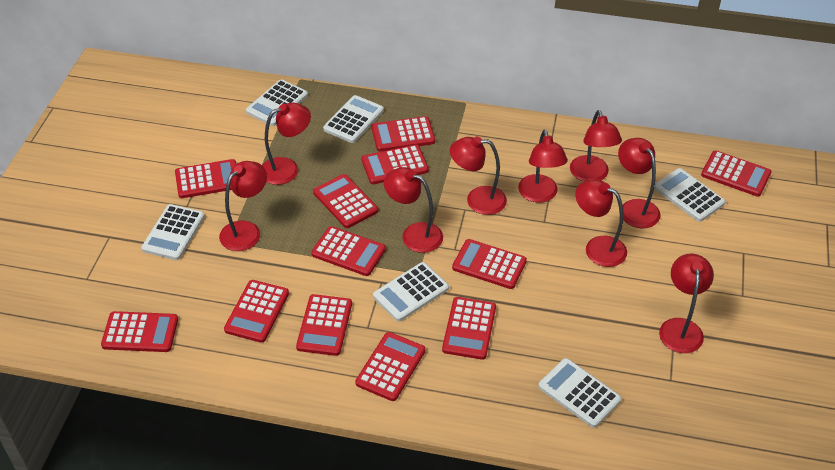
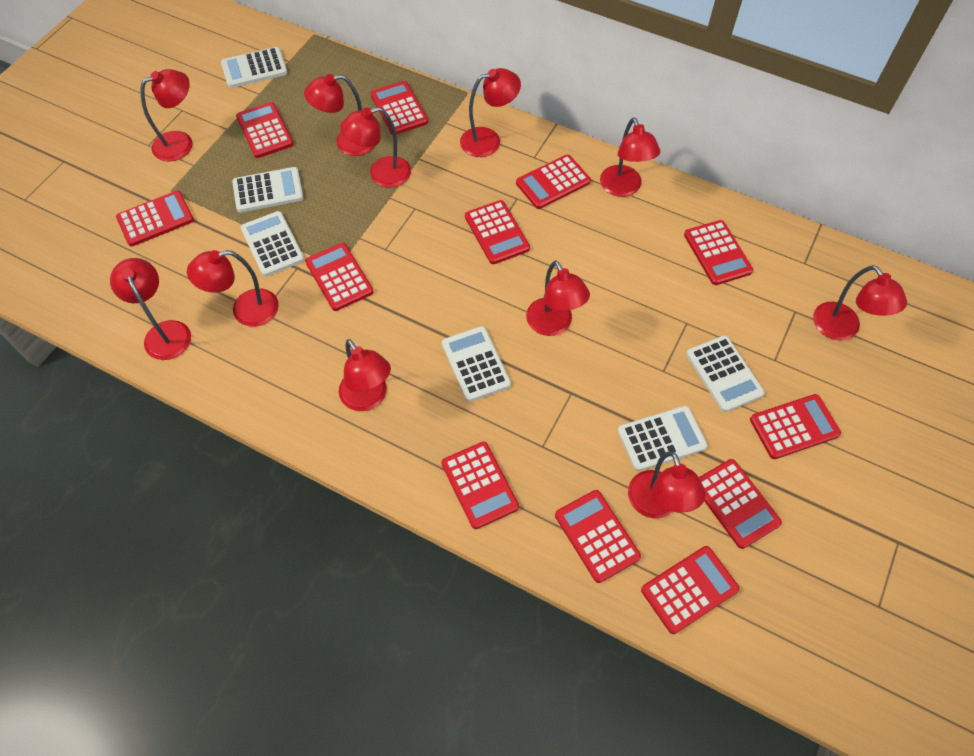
red lamp: 9 -> 11

